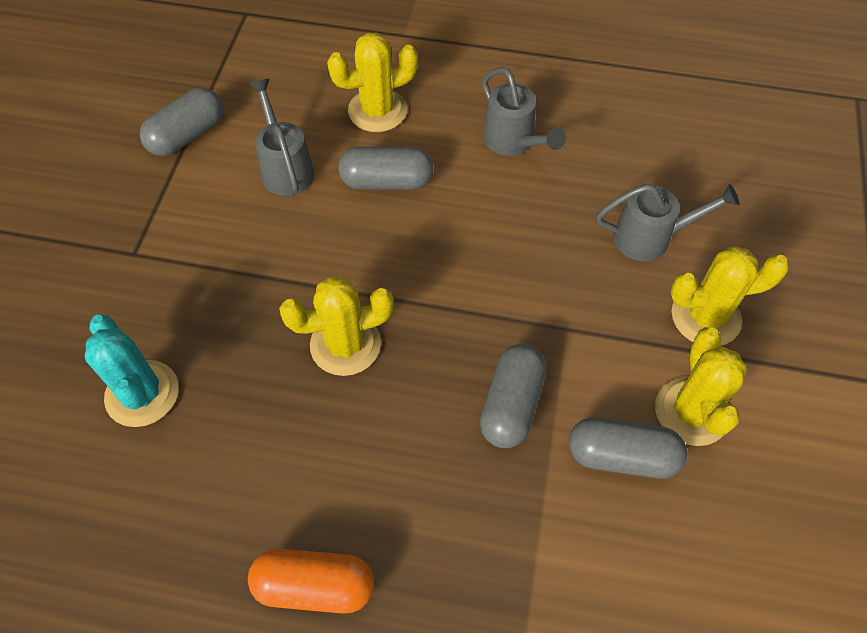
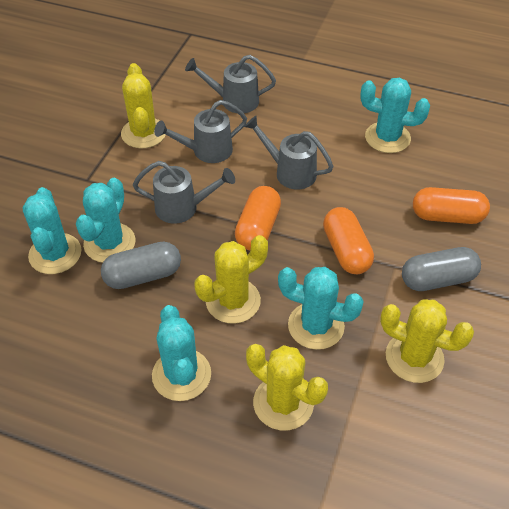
grey capsule: 4 -> 2
grey watering can: 3 -> 4
orange capsule: 1 -> 3
turquoise cactus: 1 -> 5

